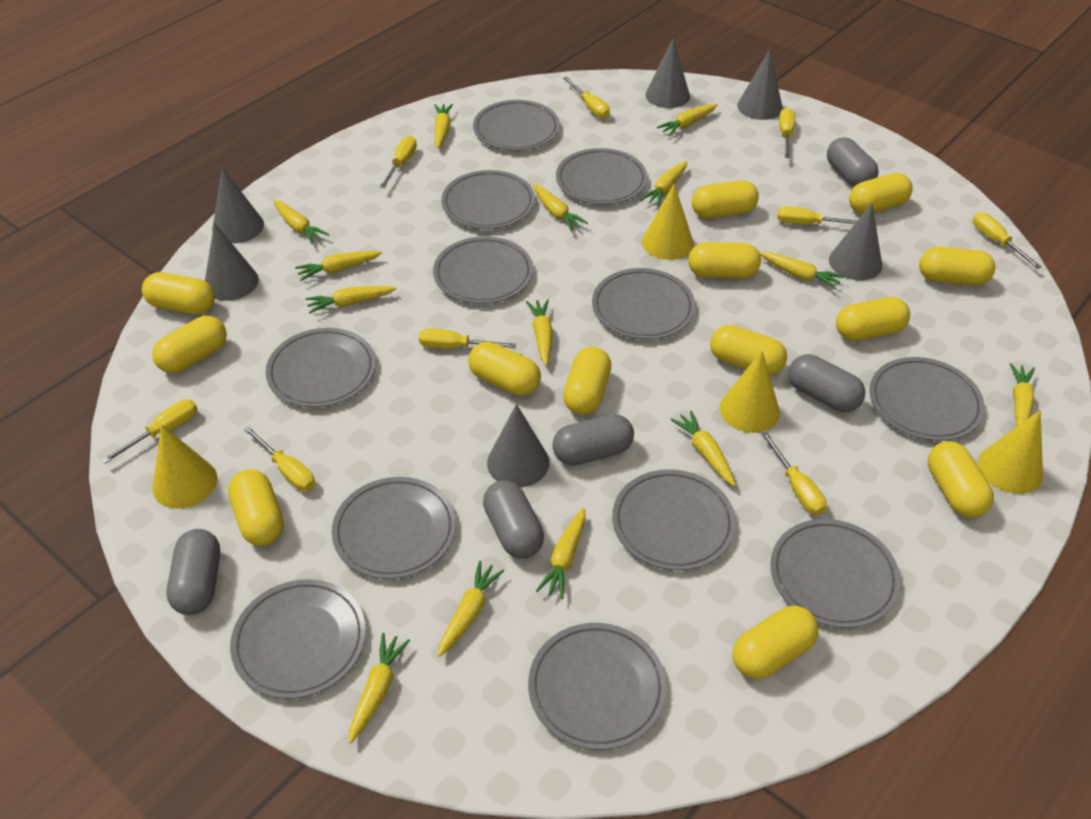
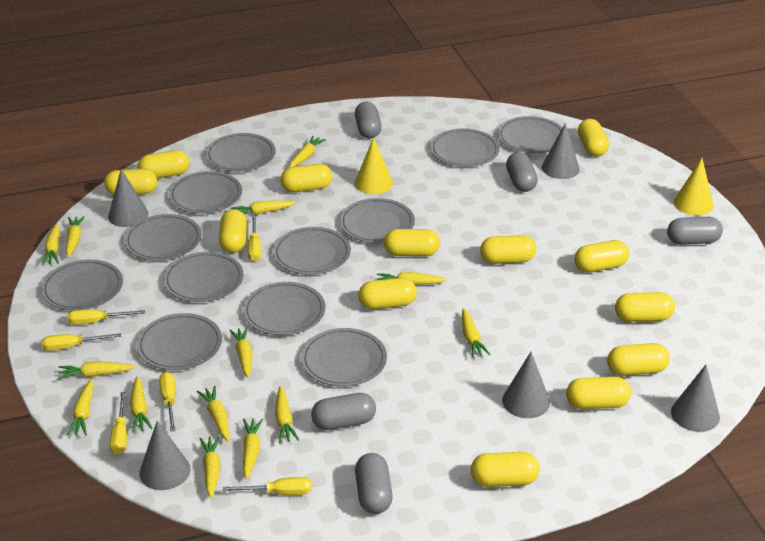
grey cone: 6 -> 5
yellow cone: 4 -> 2
yellow screwdriver: 9 -> 6

